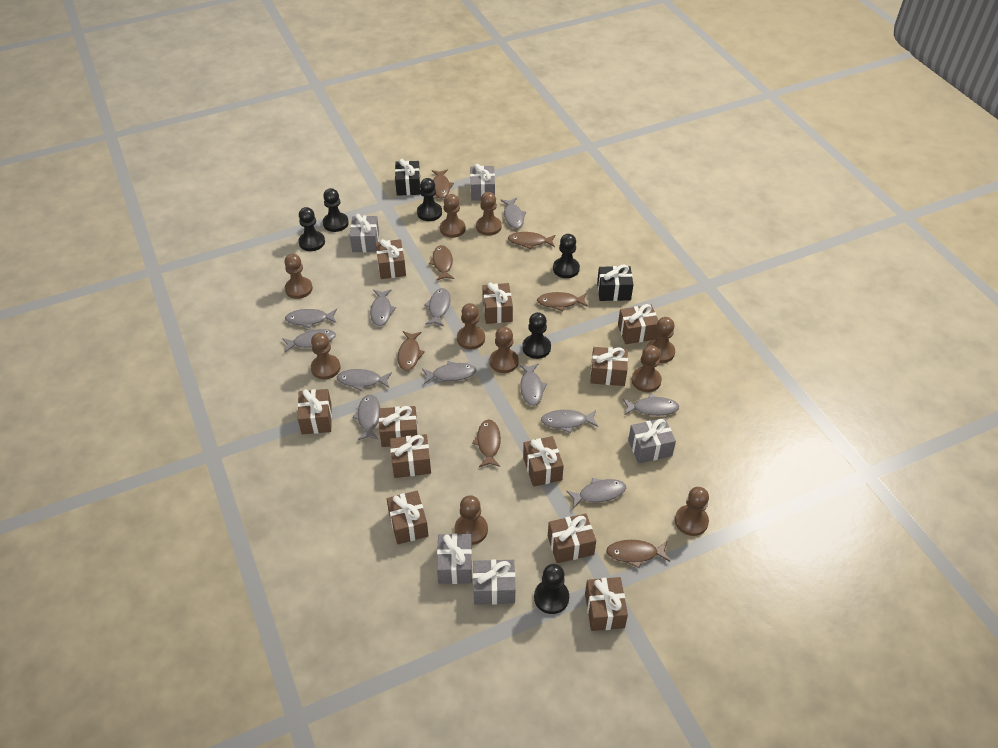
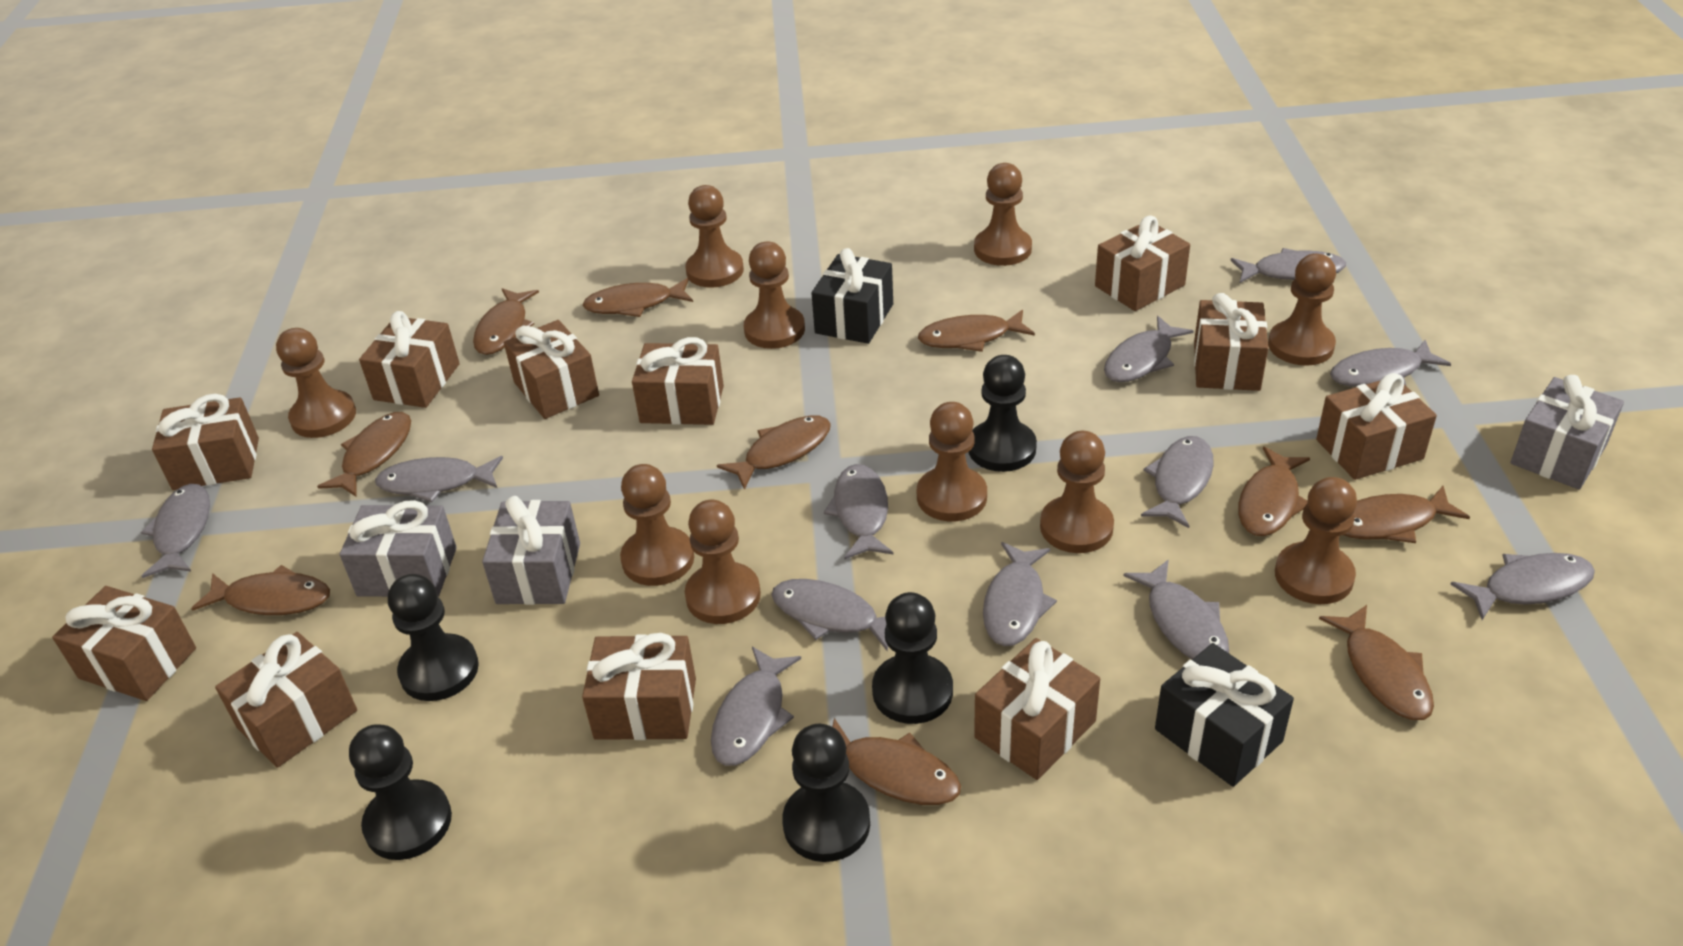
black pawn: 6 -> 5
brown fish: 7 -> 10
grey gift: 5 -> 3

